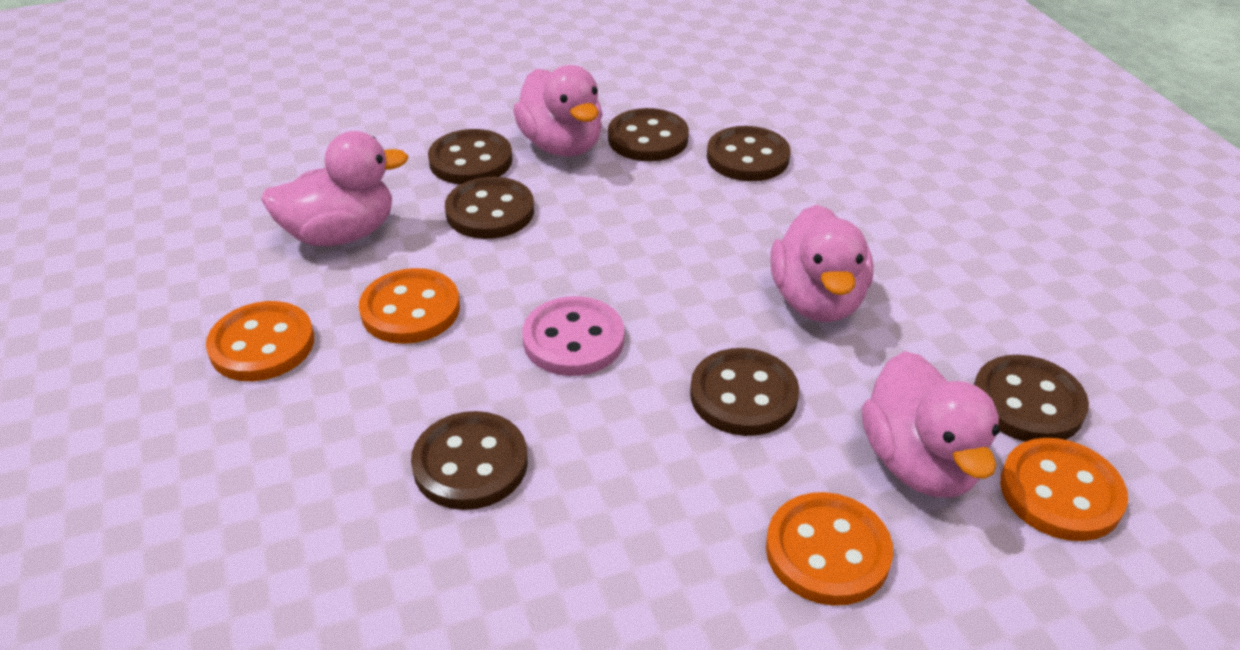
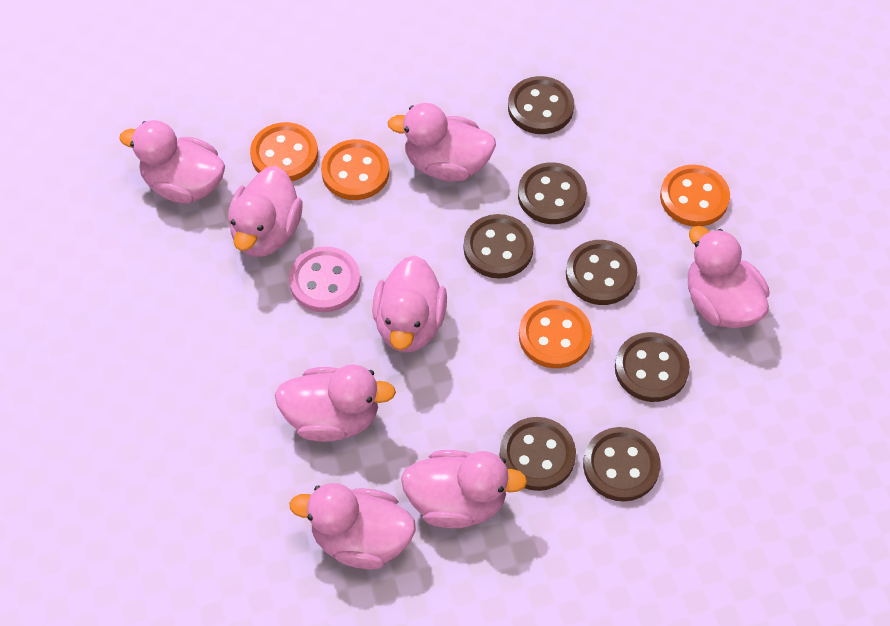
pink duck: 4 -> 8

